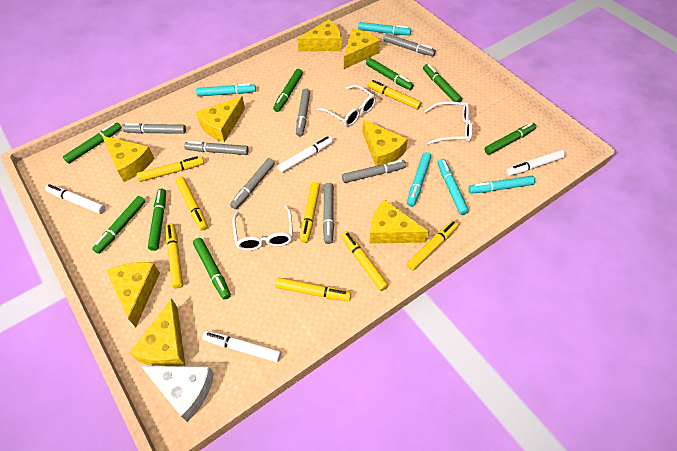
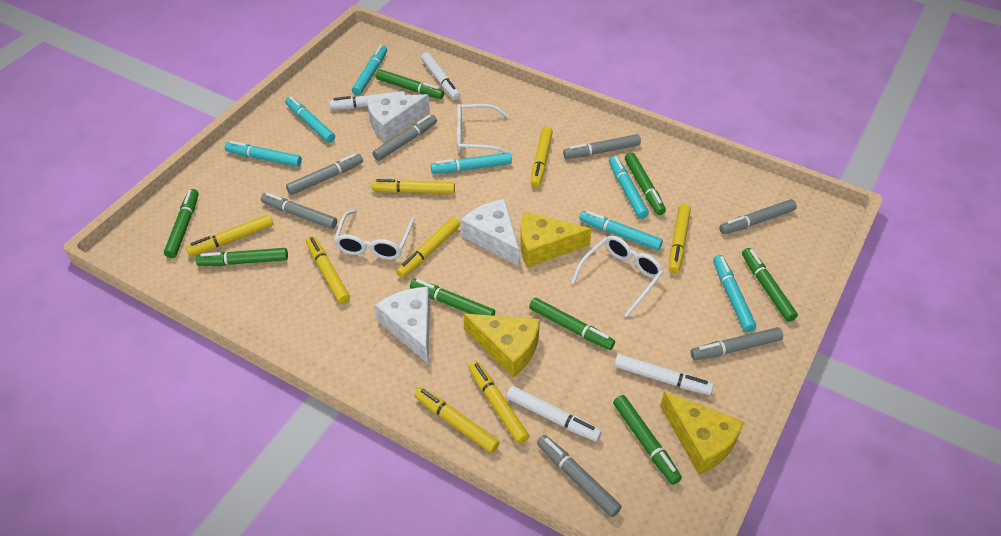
turquoise marker: 5 -> 7
white cheese: 1 -> 3
yellow cheese: 8 -> 3

